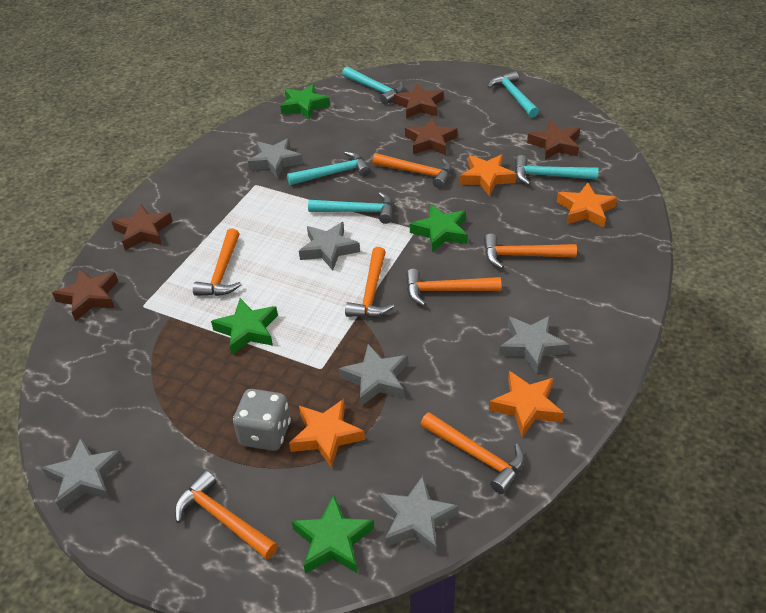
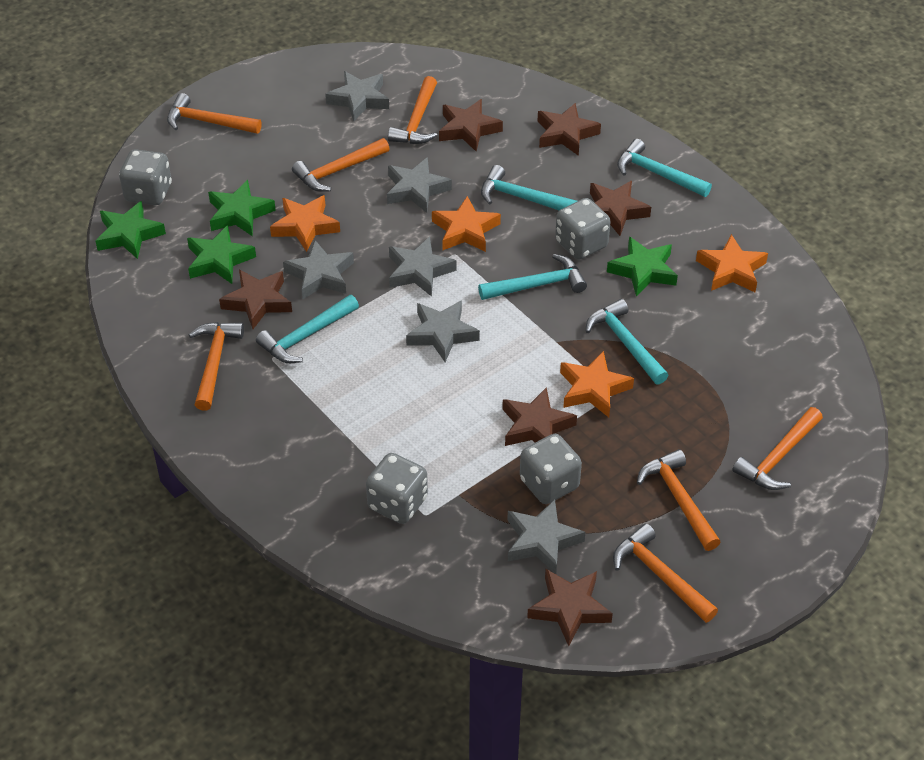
brown star: 5 -> 6
grey dice: 1 -> 4

